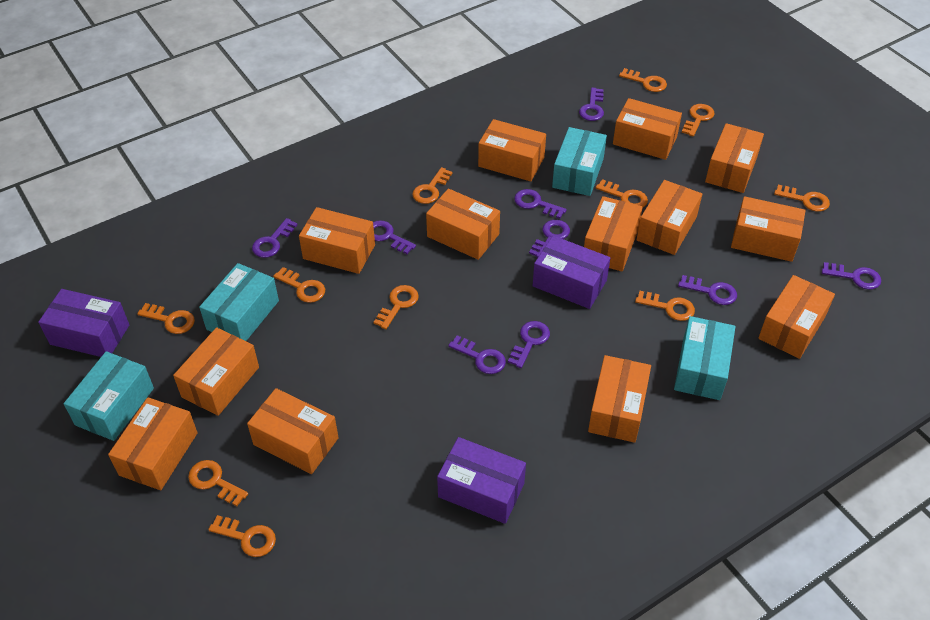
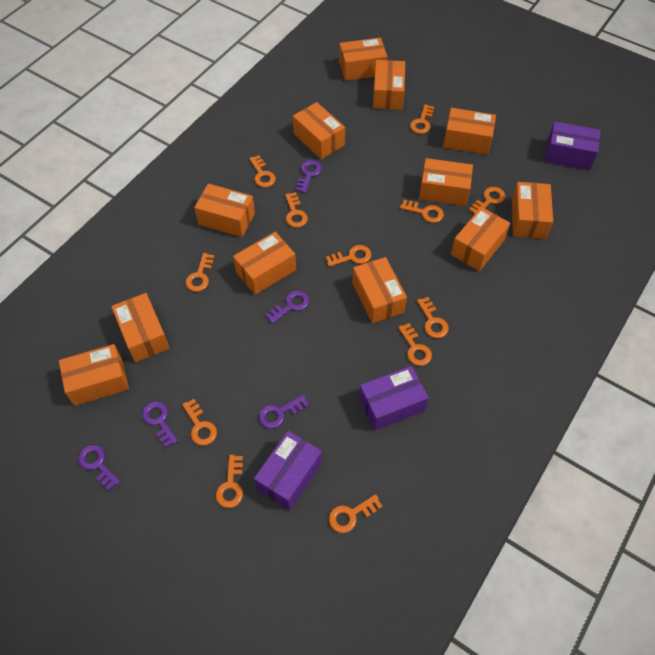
orange box: 13 -> 12
orange key: 11 -> 12
purple key: 9 -> 5
turquoise box: 4 -> 0

